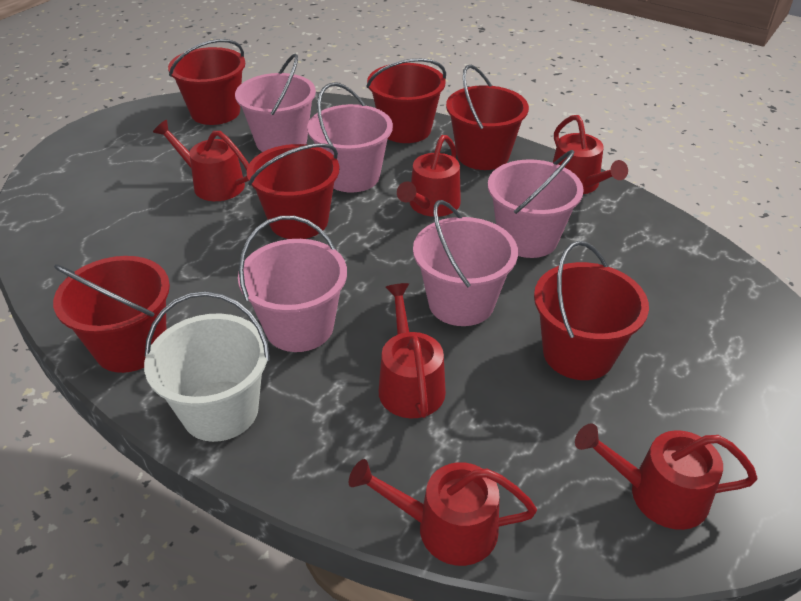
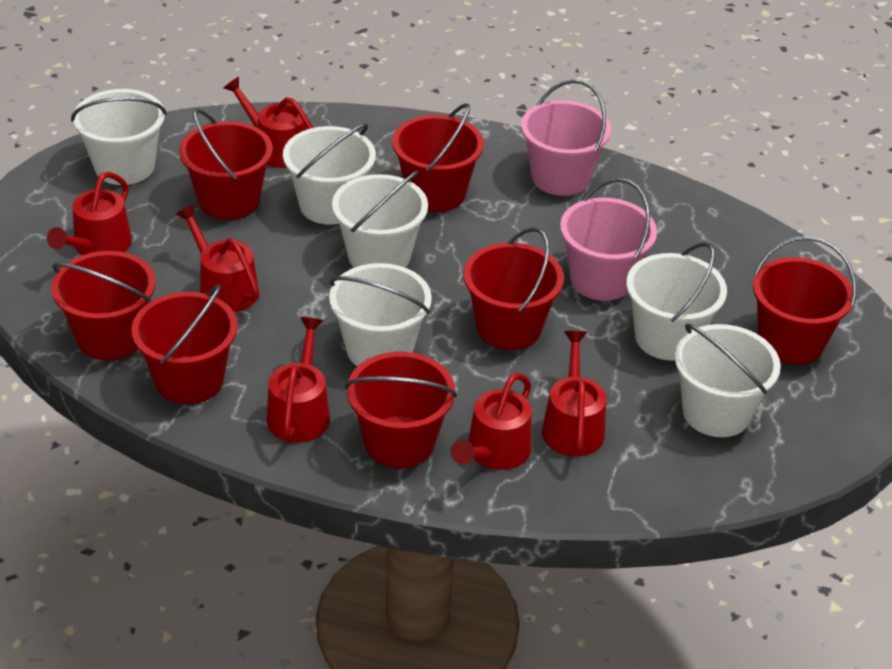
pink bucket: 5 -> 2
red bucket: 6 -> 7
white bucket: 1 -> 6

